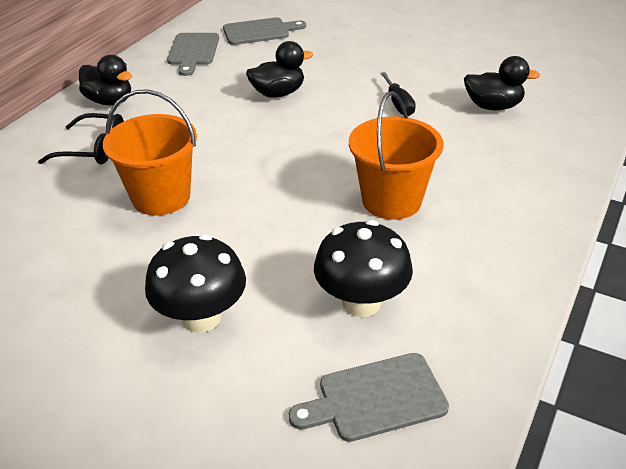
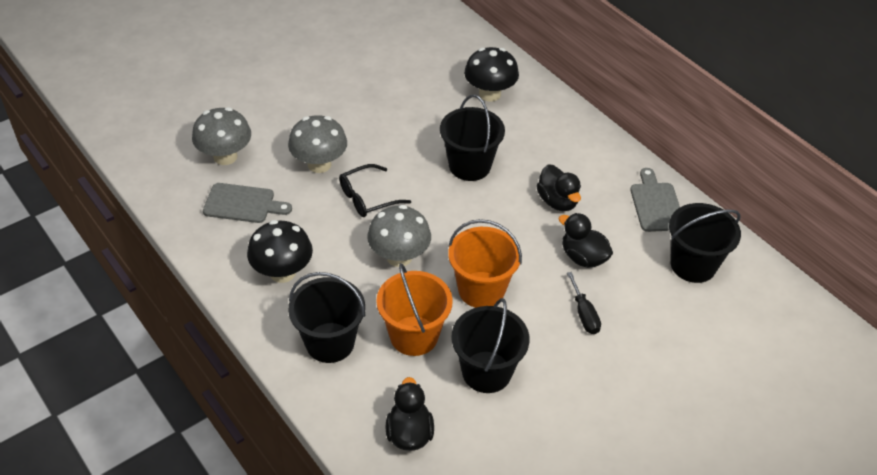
black bucket: 0 -> 4
grey cutting board: 3 -> 2
grey mushroom: 0 -> 3

